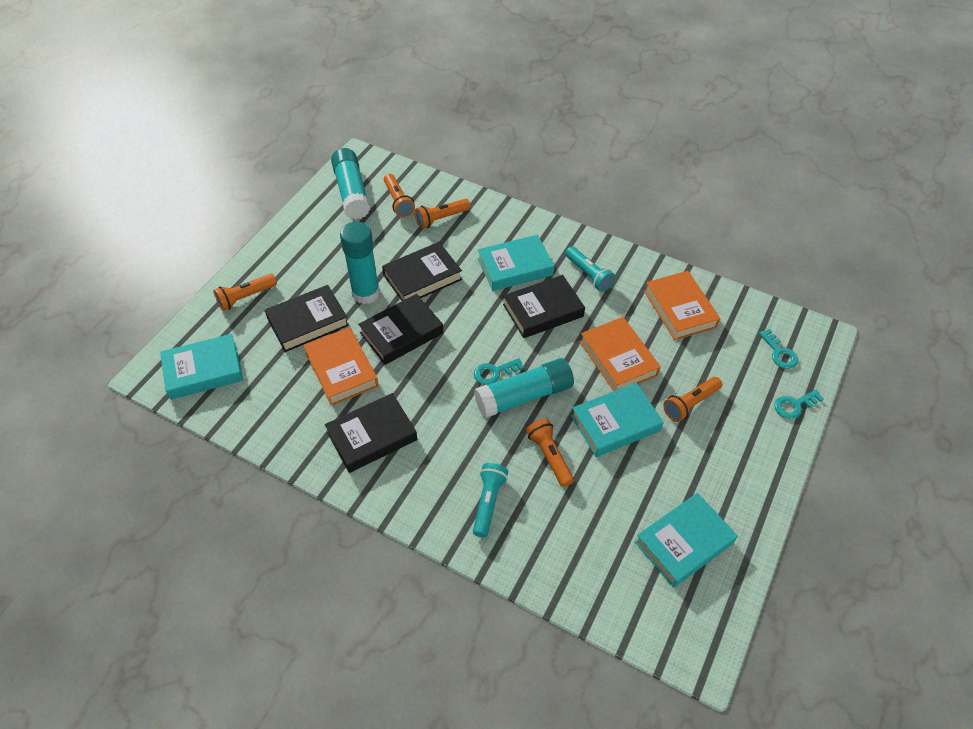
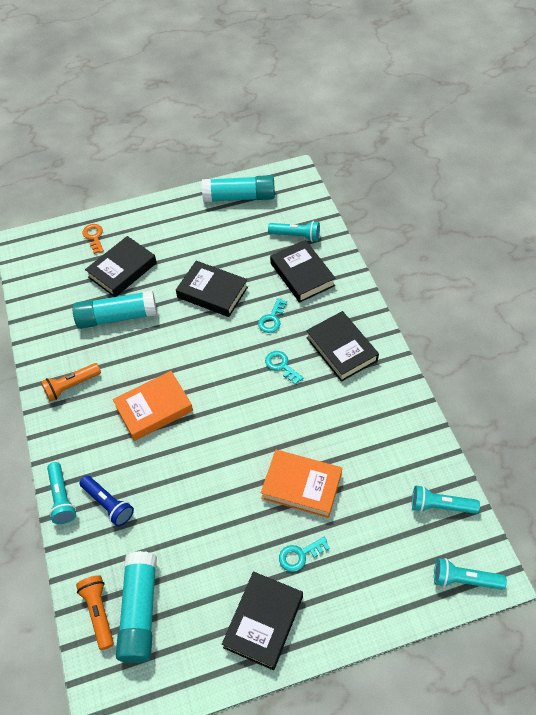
blue flashlight: 0 -> 1
orange book: 3 -> 2
orange flashlight: 5 -> 2
orange key: 0 -> 1
turquoise book: 4 -> 0
turquoise flashlight: 2 -> 4

